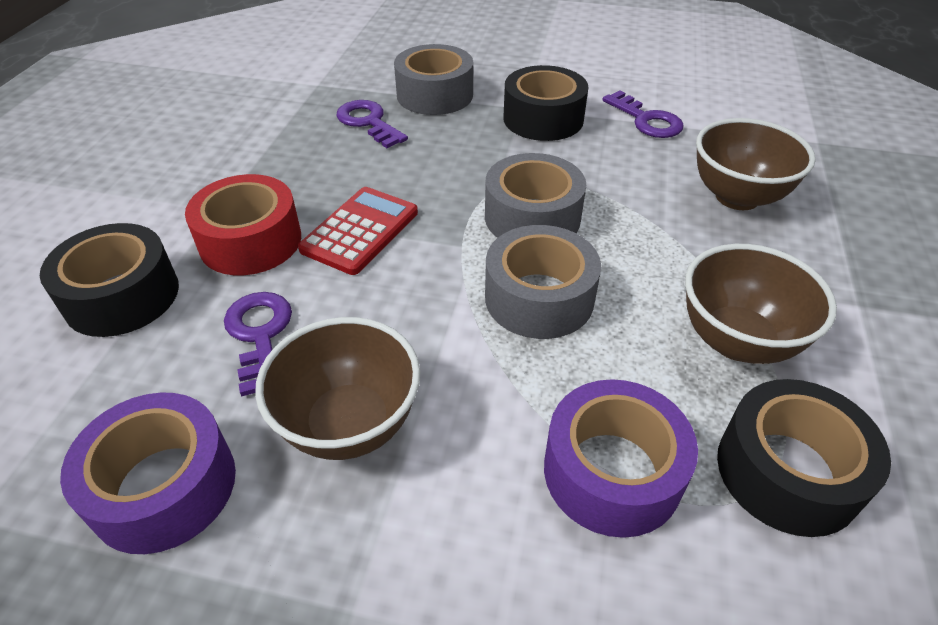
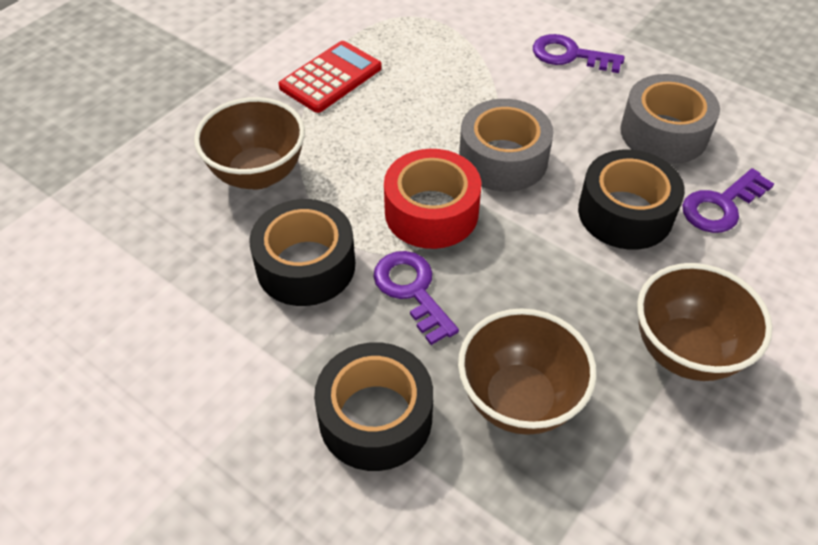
grey tape: 3 -> 2
purple tape: 2 -> 0

